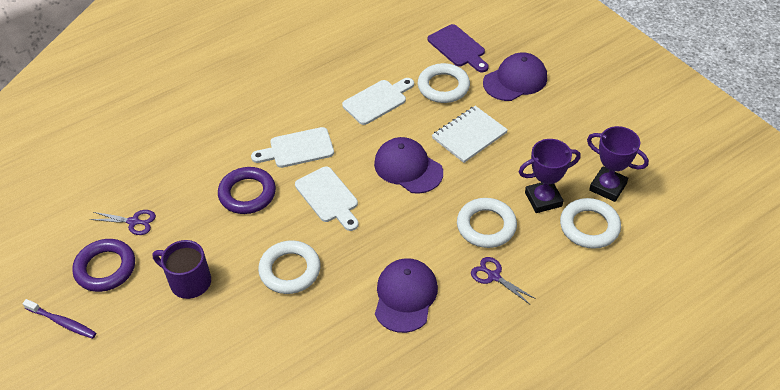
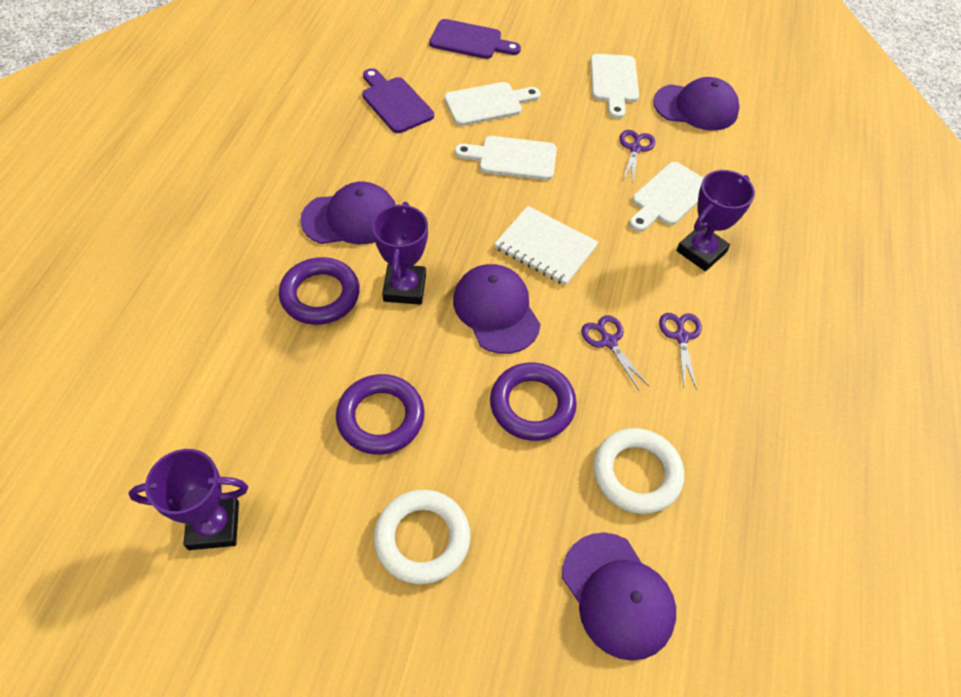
purple cap: 3 -> 4
purple cutting board: 1 -> 2
purple mug: 1 -> 0
purple ring: 2 -> 3
purple scissors: 2 -> 3
purple toothbrush: 1 -> 0
purple trophy: 2 -> 3
white cutting board: 3 -> 4
white ring: 4 -> 2

